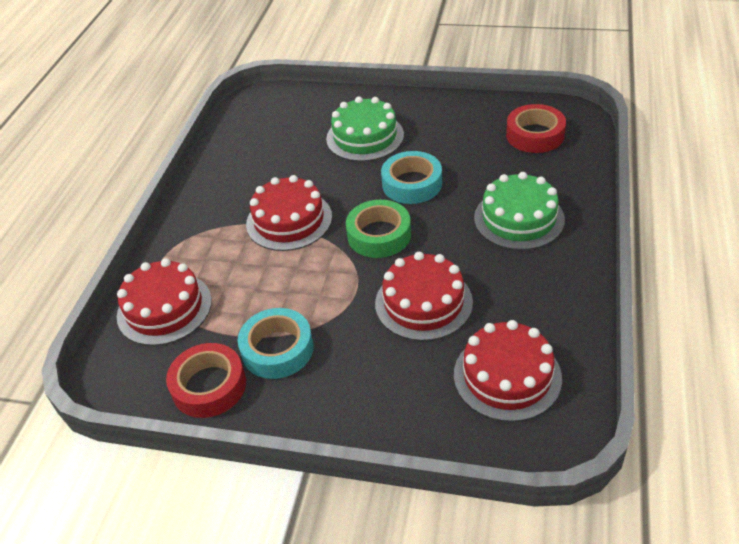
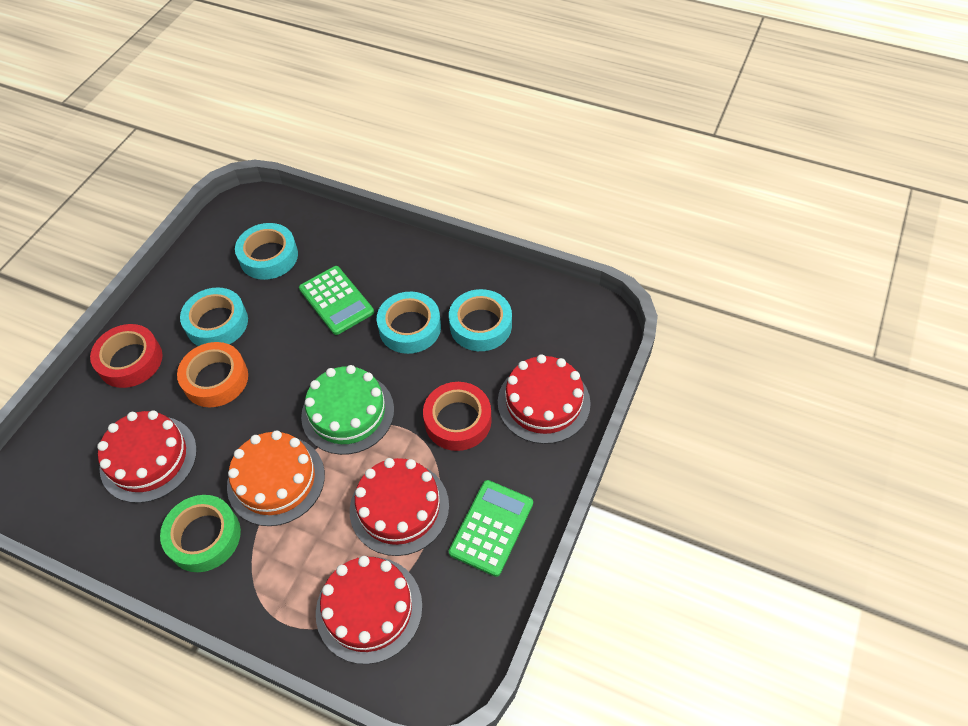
green cake: 2 -> 1
green calculator: 0 -> 2
orange cake: 0 -> 1
orange tape: 0 -> 1
turquoise tape: 2 -> 4

